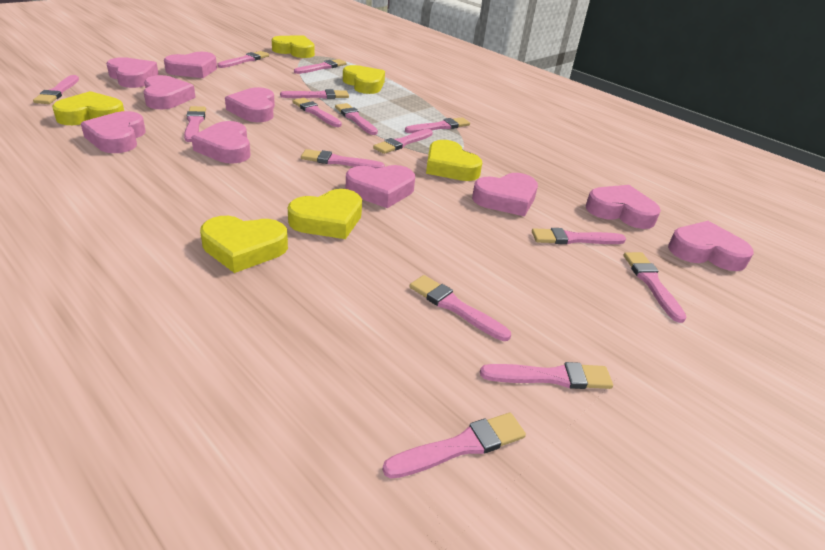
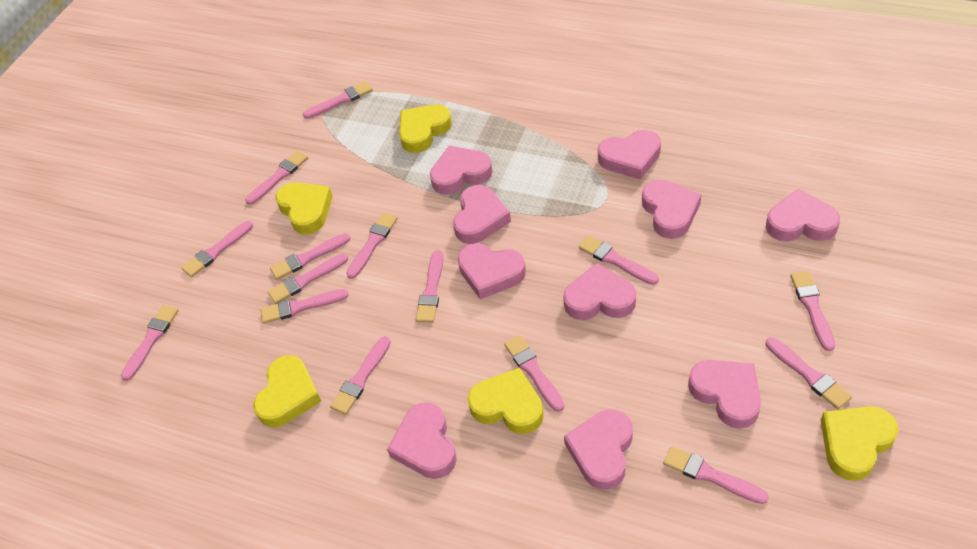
yellow heart: 6 -> 5

